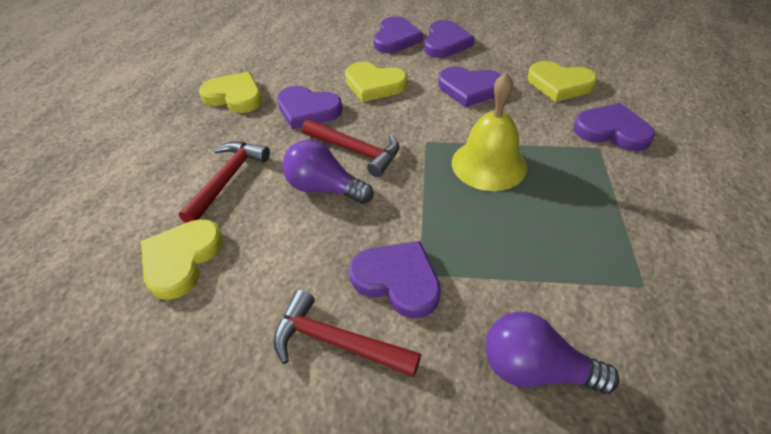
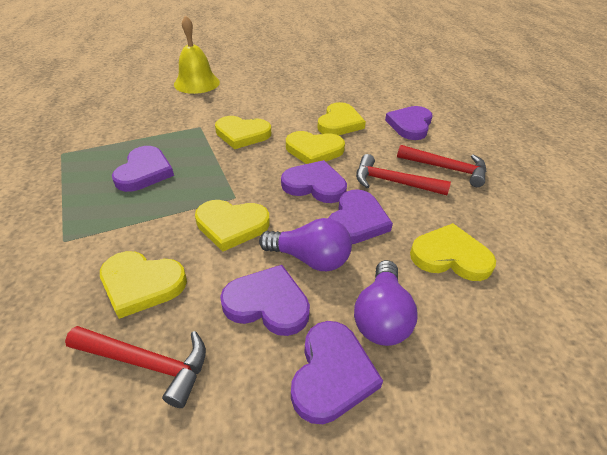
yellow heart: 4 -> 6

